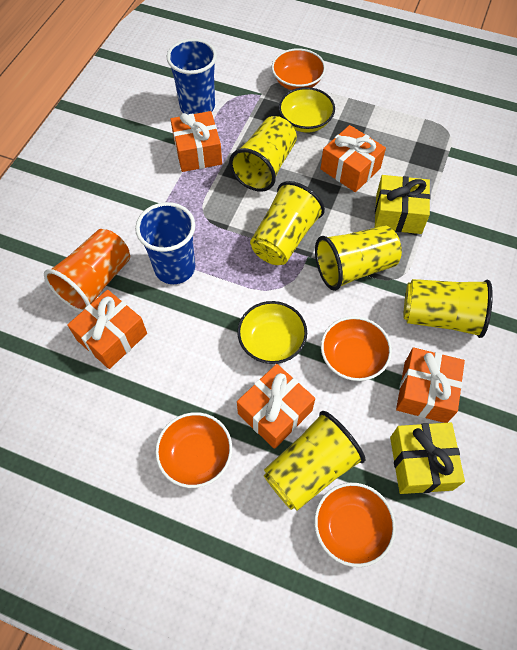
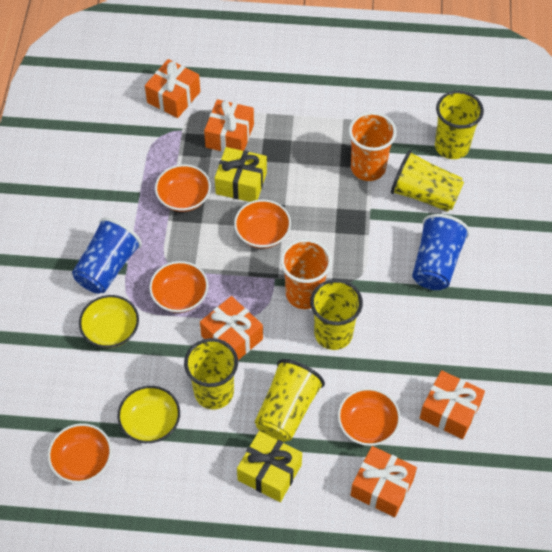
orange bowl: 4 -> 5
orange cup: 1 -> 2

